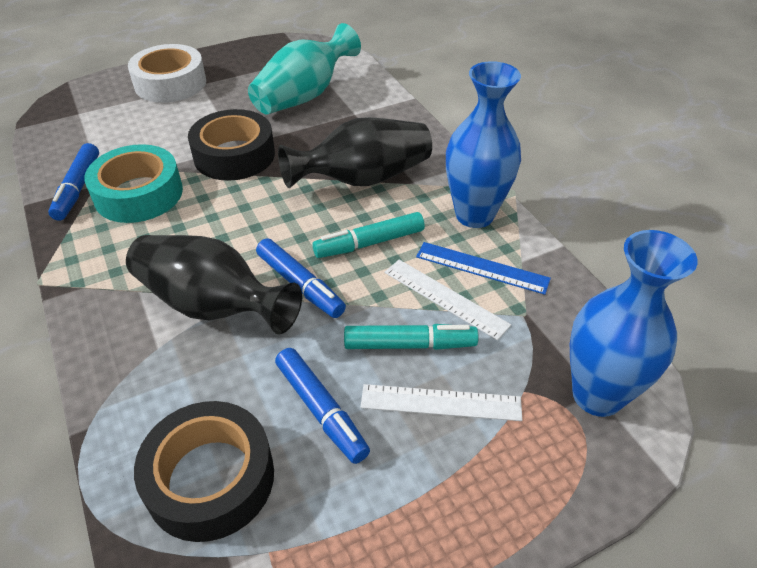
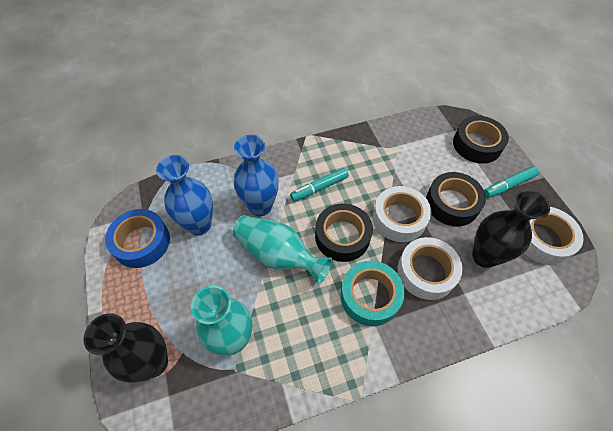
black tape: 2 -> 3
blue marker: 3 -> 0
blue ruler: 1 -> 0
blue tape: 0 -> 1
turquoise vase: 1 -> 2
white ruler: 2 -> 0
white tape: 1 -> 3

